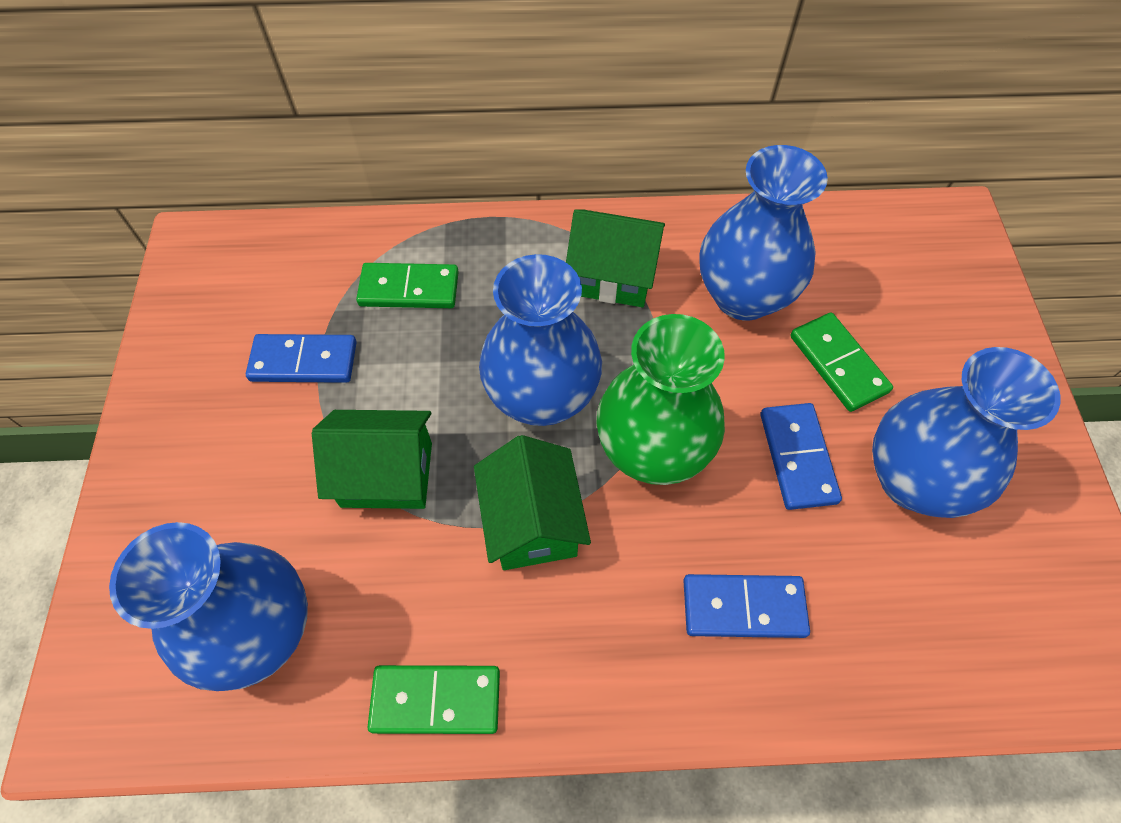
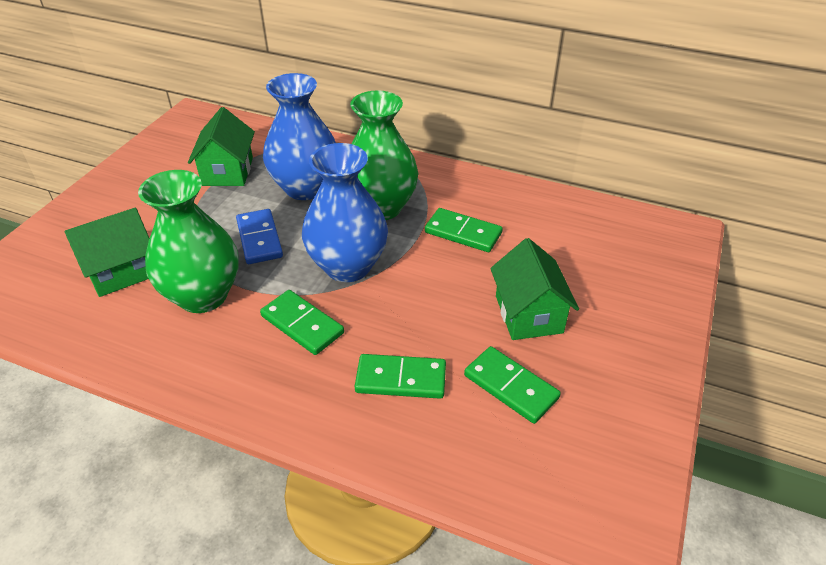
blue domino: 3 -> 1
blue vase: 4 -> 2
green domino: 3 -> 4
green vase: 1 -> 2

